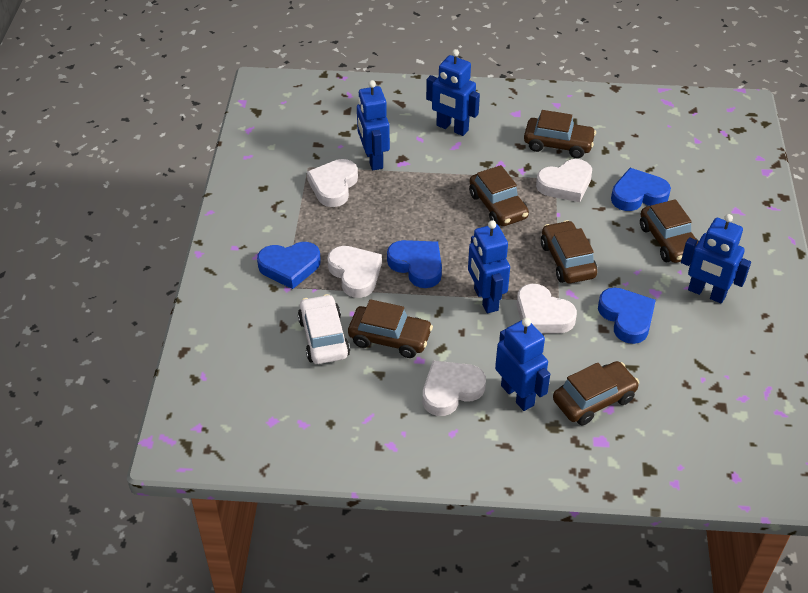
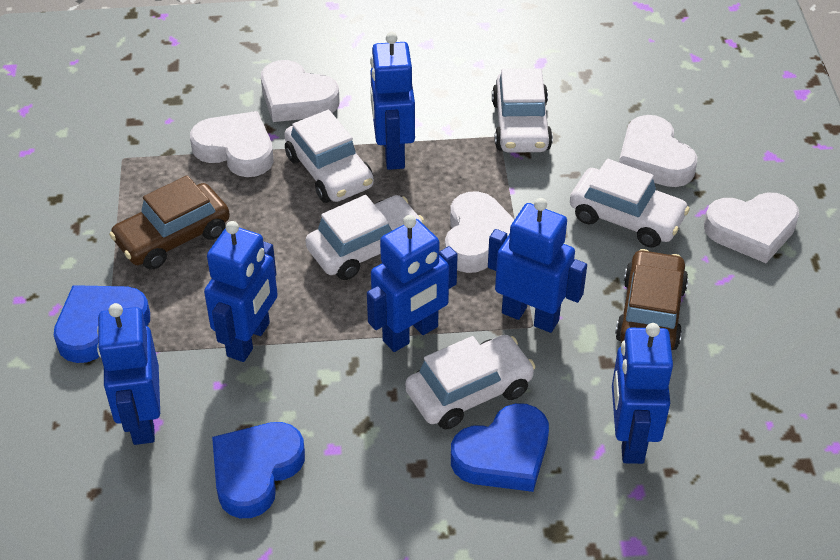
blue heart: 4 -> 3
blue robot: 5 -> 6
brown car: 6 -> 2
white car: 1 -> 5

